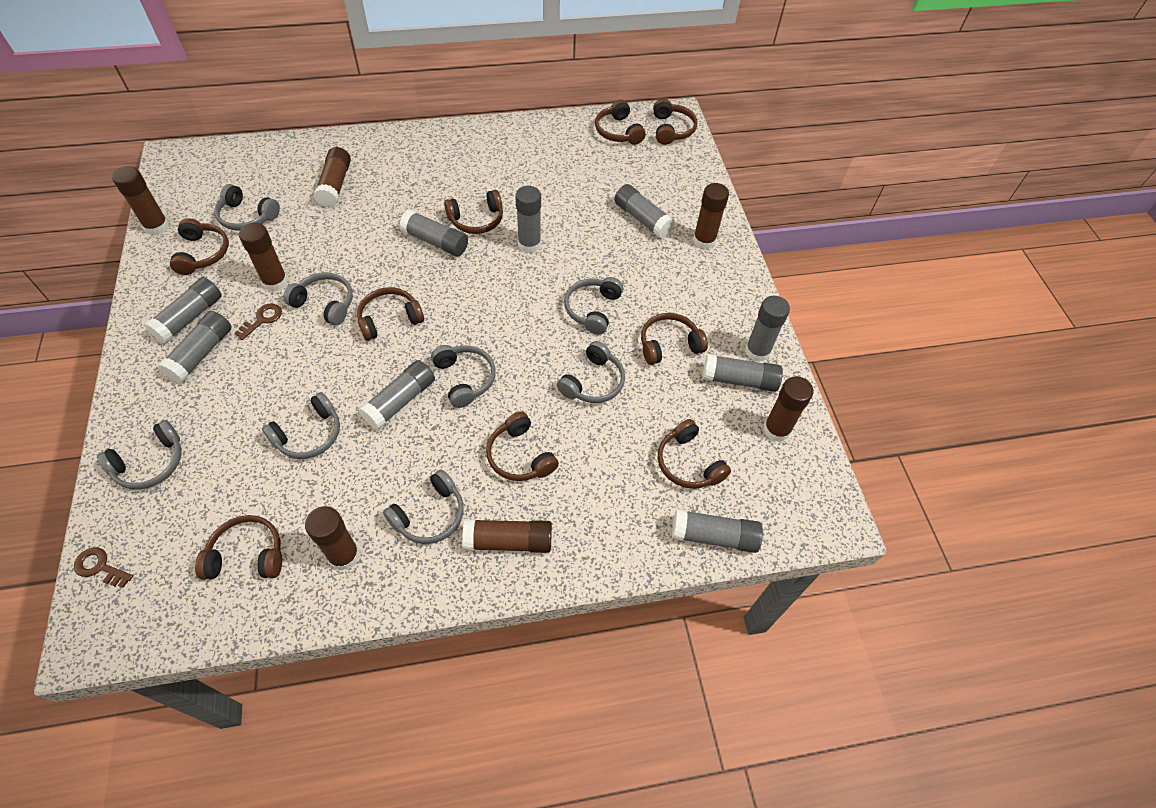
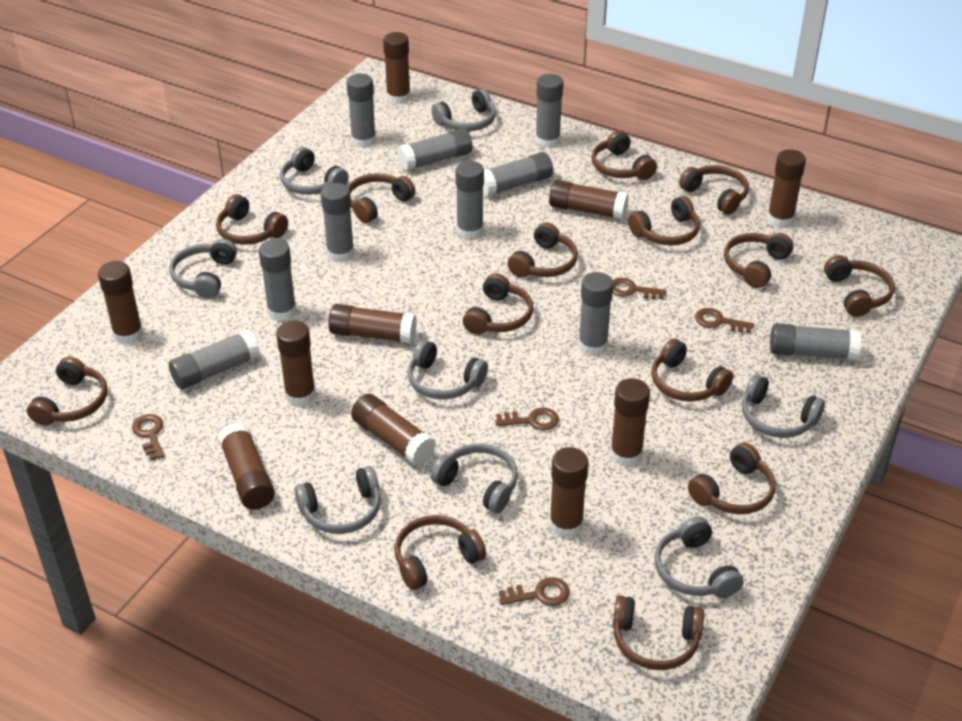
brown glue stick: 7 -> 10
brown headphones: 9 -> 14
brown key: 2 -> 5
grey glue stick: 9 -> 10

